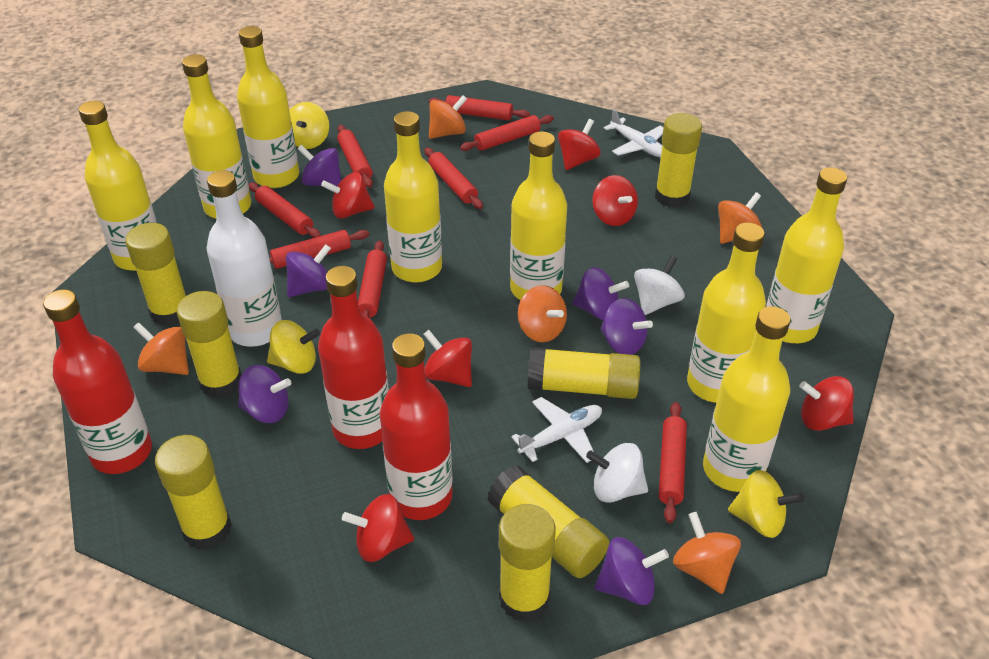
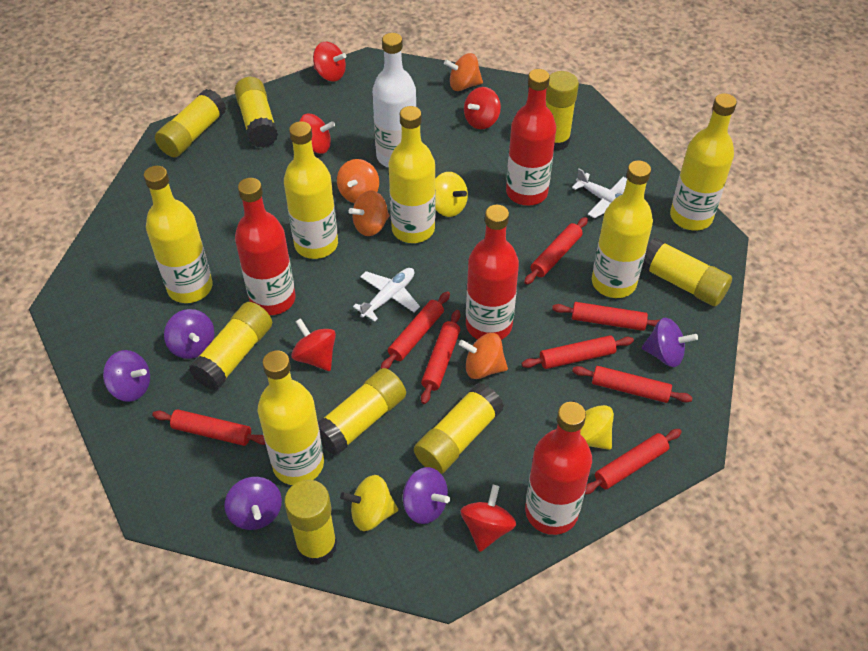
orange spinning top: 5 -> 4
purple spinning top: 6 -> 5
red bottle: 3 -> 4
red spinning top: 6 -> 5
white spinning top: 2 -> 0
yellow bottle: 8 -> 6
yellow glue stick: 7 -> 8

